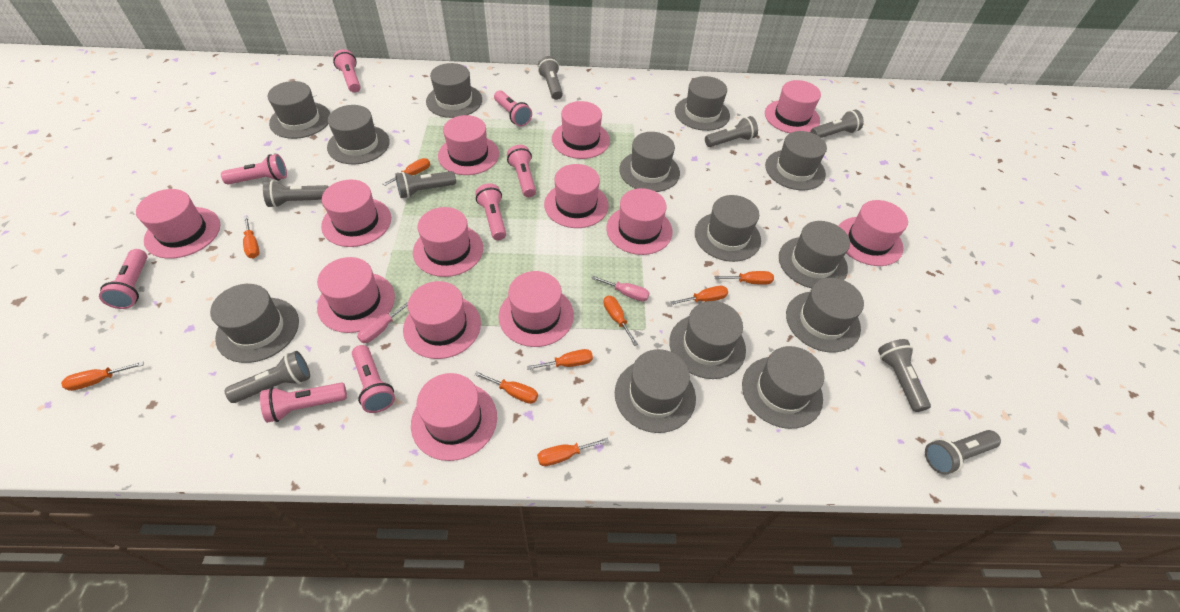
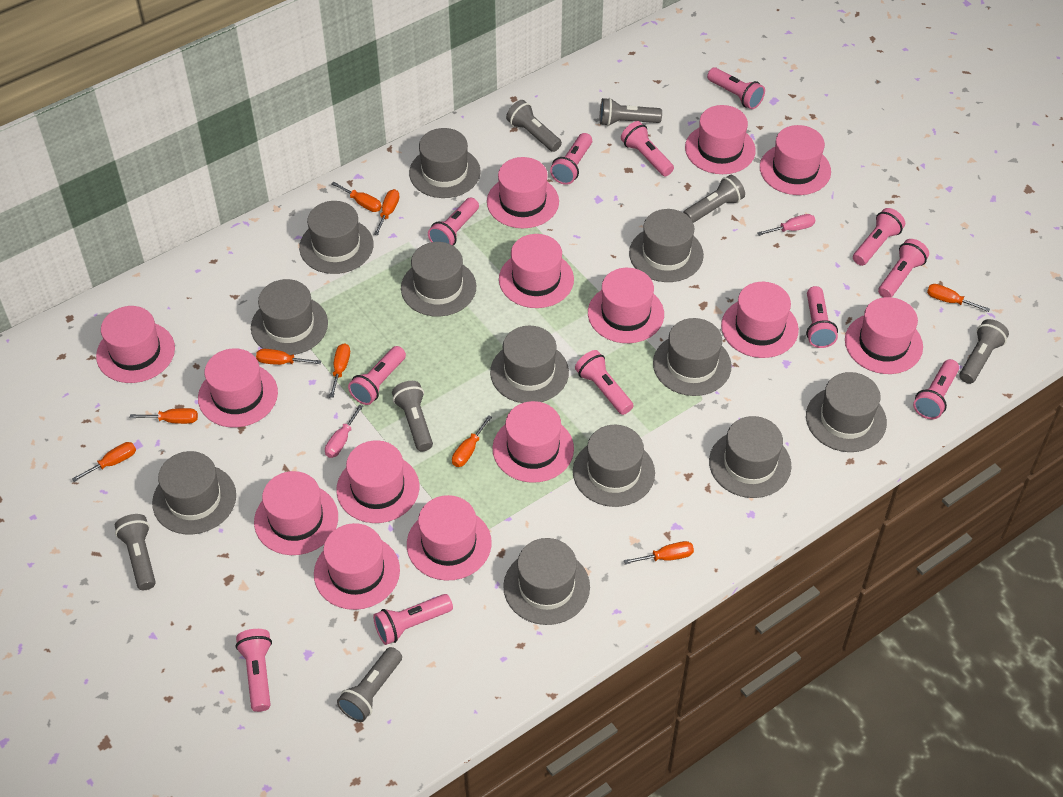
grey flashlight: 8 -> 7
grey hat: 13 -> 12
pink flashlight: 8 -> 12
pink hat: 13 -> 14

